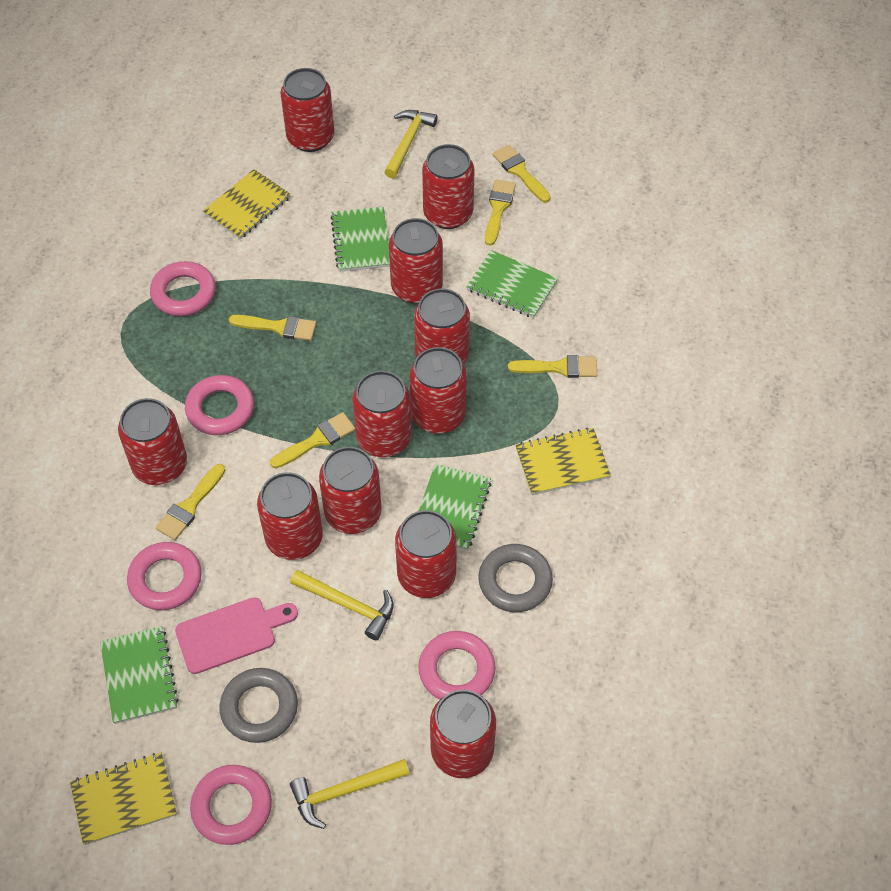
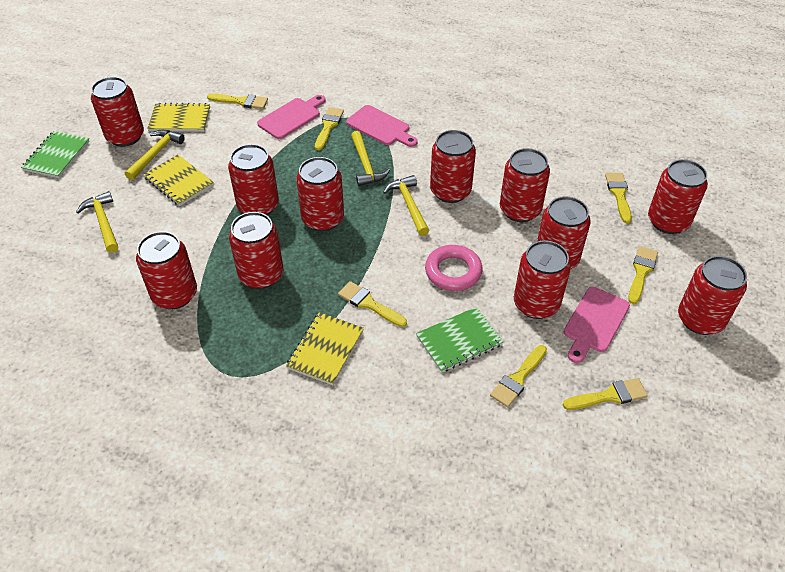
green notebook: 4 -> 2
grey ring: 2 -> 0
pink cutting board: 1 -> 3
pink ring: 5 -> 1
yellow brush: 6 -> 7
yellow hammer: 3 -> 4

